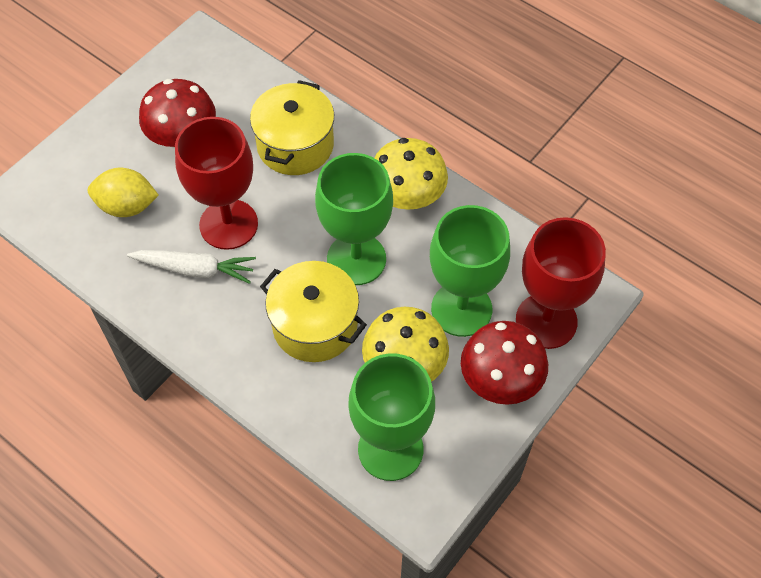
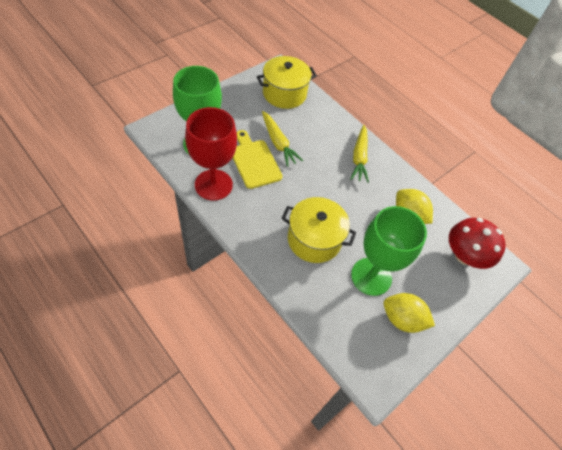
green goblet: 3 -> 2
red goblet: 2 -> 1
red mushroom: 2 -> 1
white carrot: 1 -> 0
yellow carrot: 0 -> 2
yellow cutting board: 0 -> 1
yellow lemon: 1 -> 2
yellow mushroom: 2 -> 0

